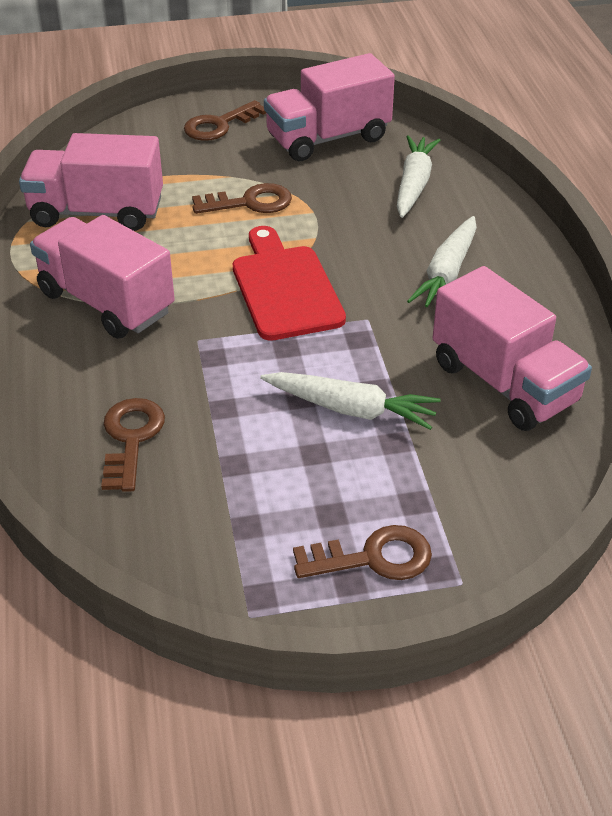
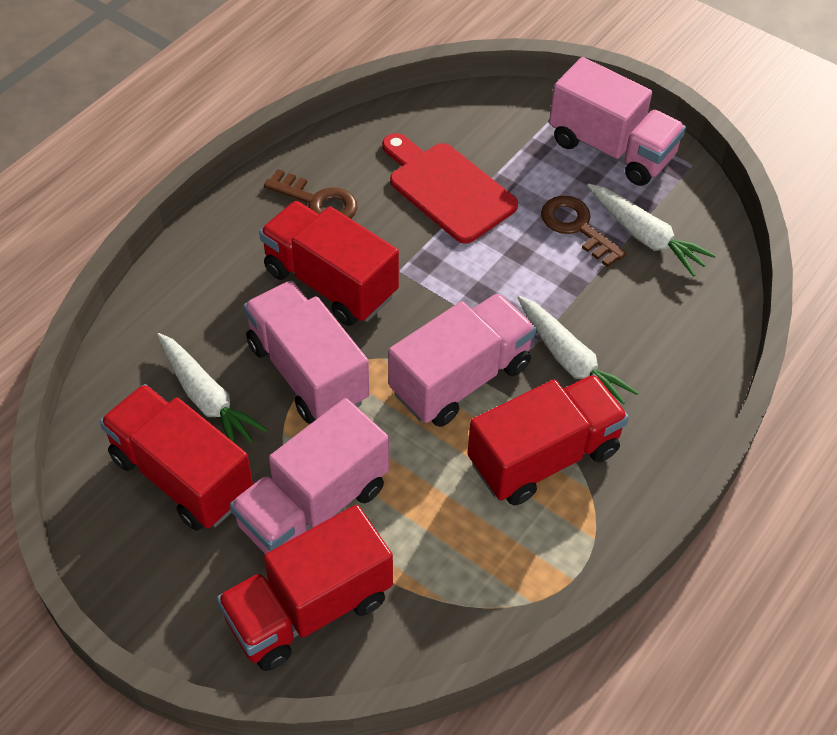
brown key: 4 -> 2
red truck: 0 -> 4

